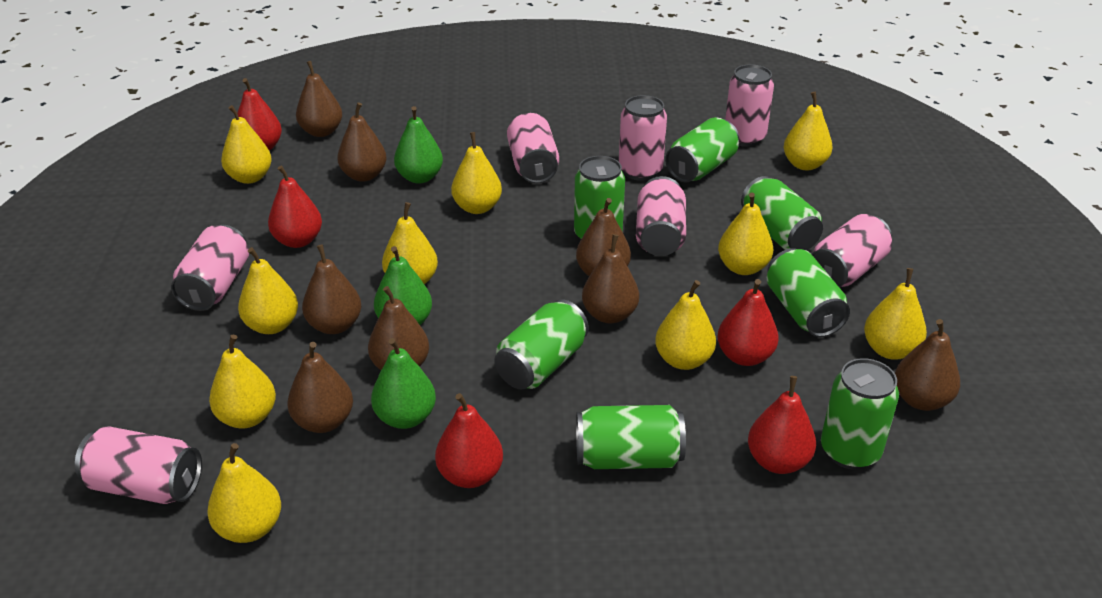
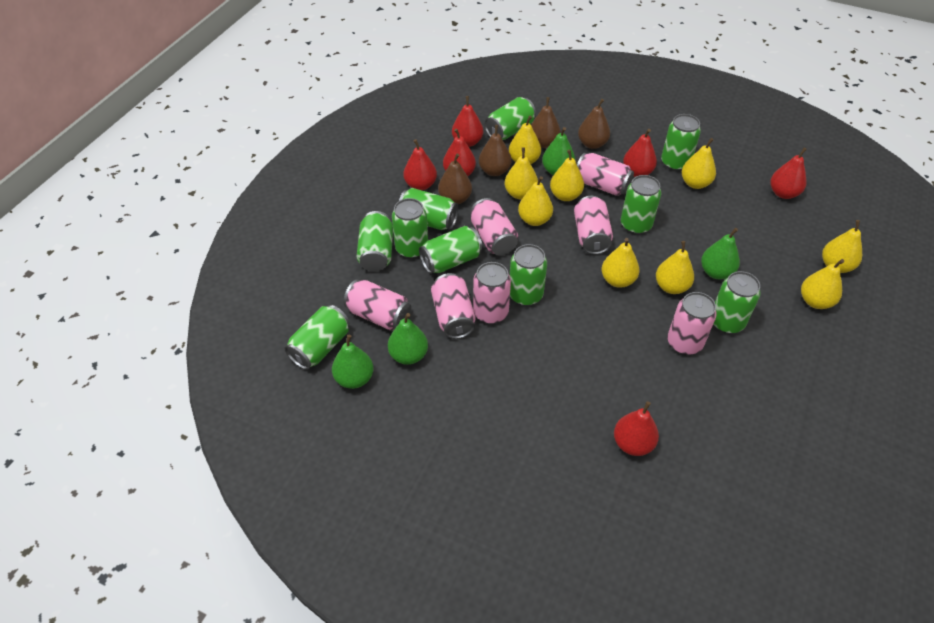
brown pear: 8 -> 4
green can: 7 -> 10
green pear: 3 -> 4
red pear: 5 -> 6
yellow pear: 10 -> 9

